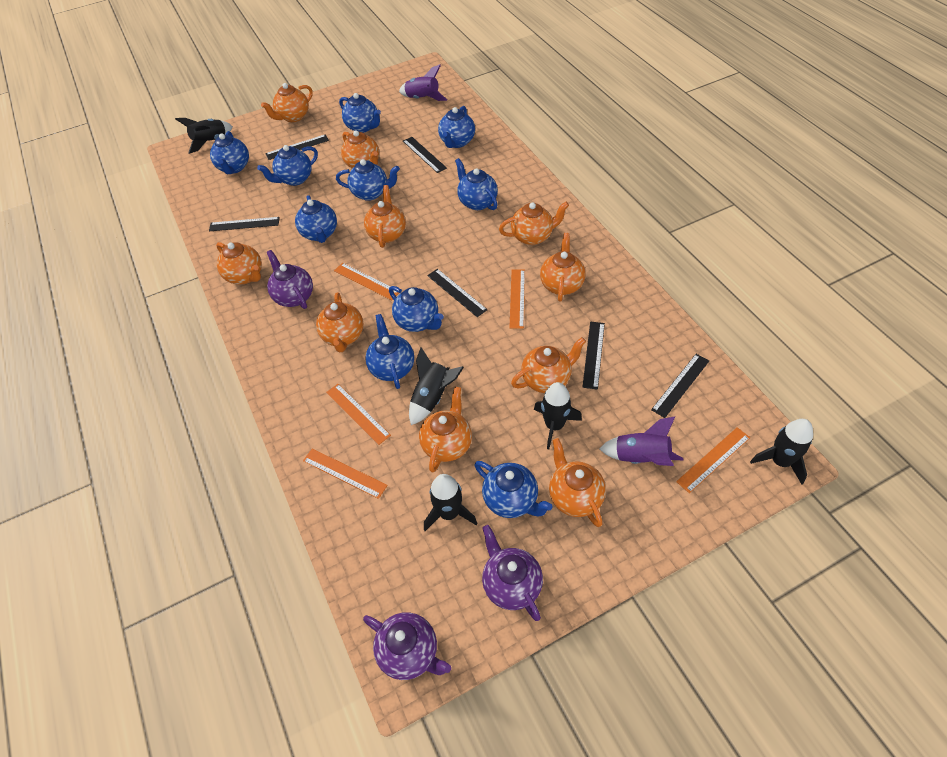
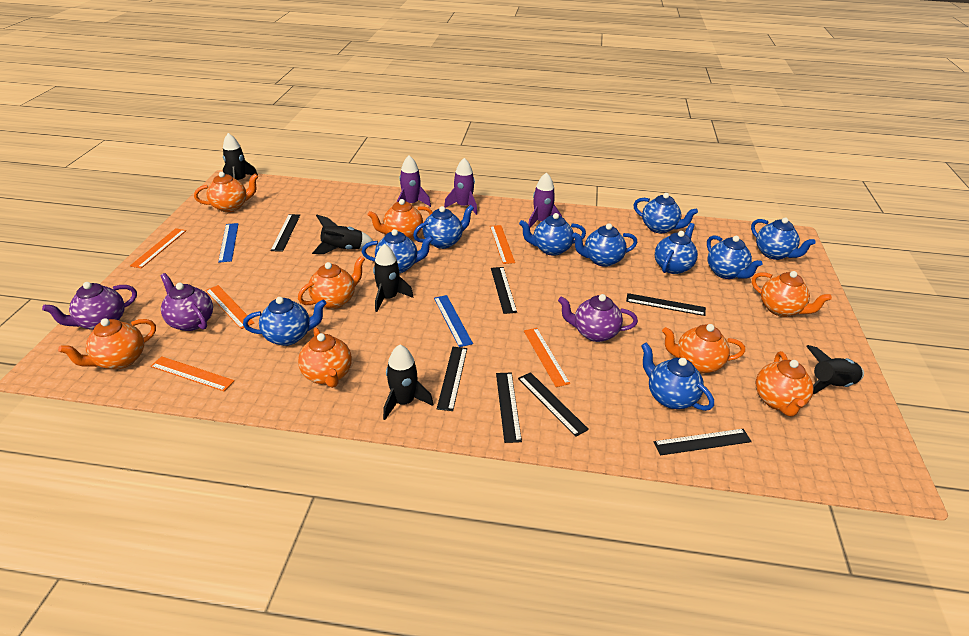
black ruler: 6 -> 7
blue ruler: 0 -> 2
orange teapot: 10 -> 8
purple rocket: 2 -> 3

